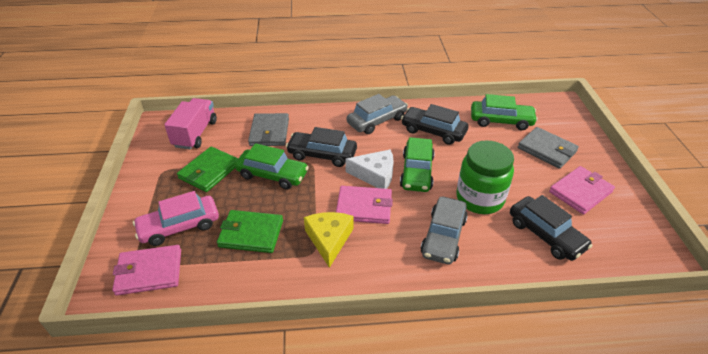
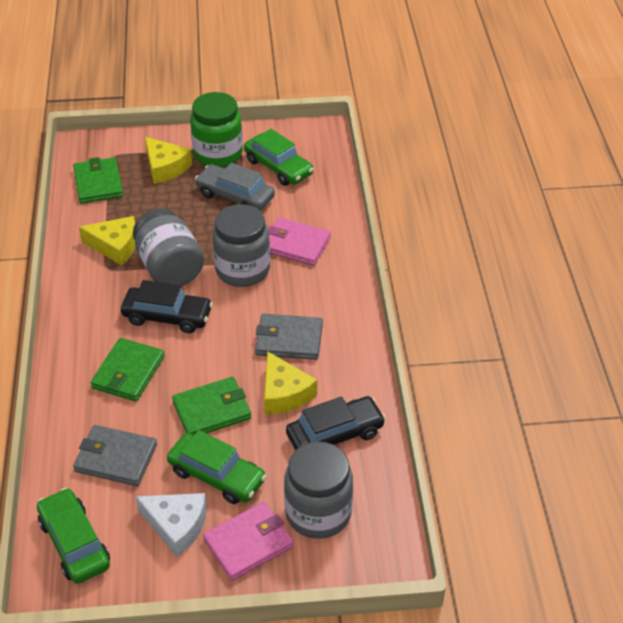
black car: 3 -> 2
green wallet: 2 -> 3
grey car: 2 -> 1
grey jar: 0 -> 3
pink car: 1 -> 0
pink truck: 1 -> 0
pink wallet: 3 -> 2
yellow cheese: 1 -> 3

